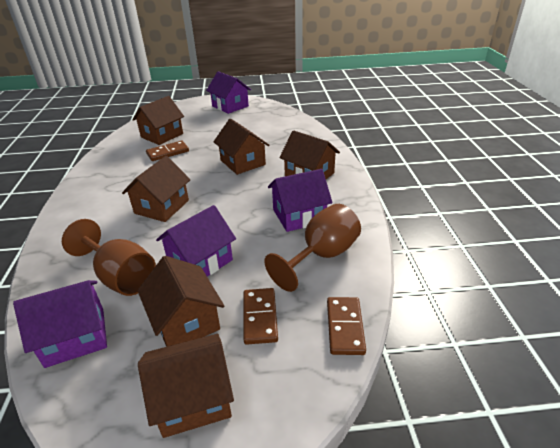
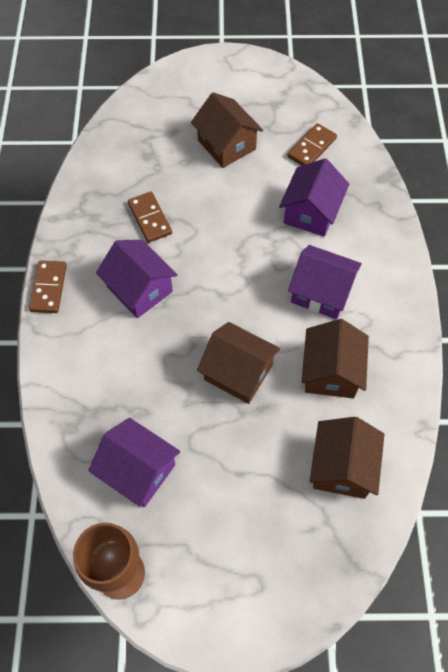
brown goblet: 2 -> 1
brown house: 6 -> 4

